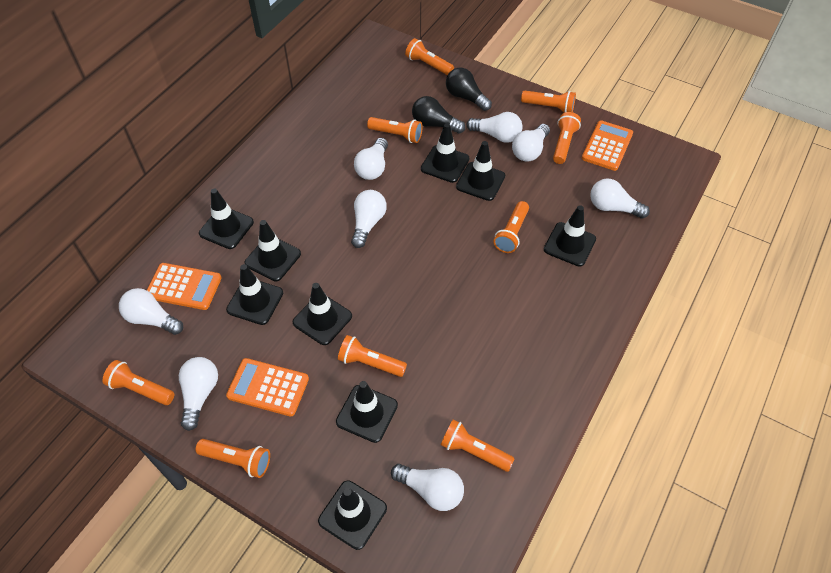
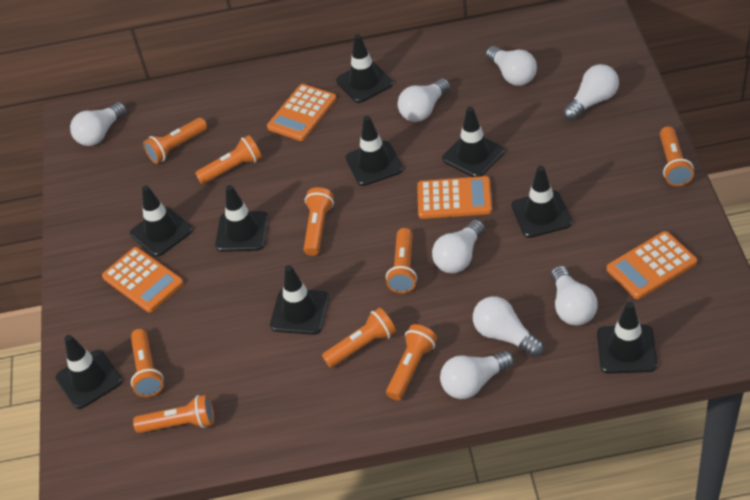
black light bulb: 2 -> 0
orange calculator: 3 -> 4

